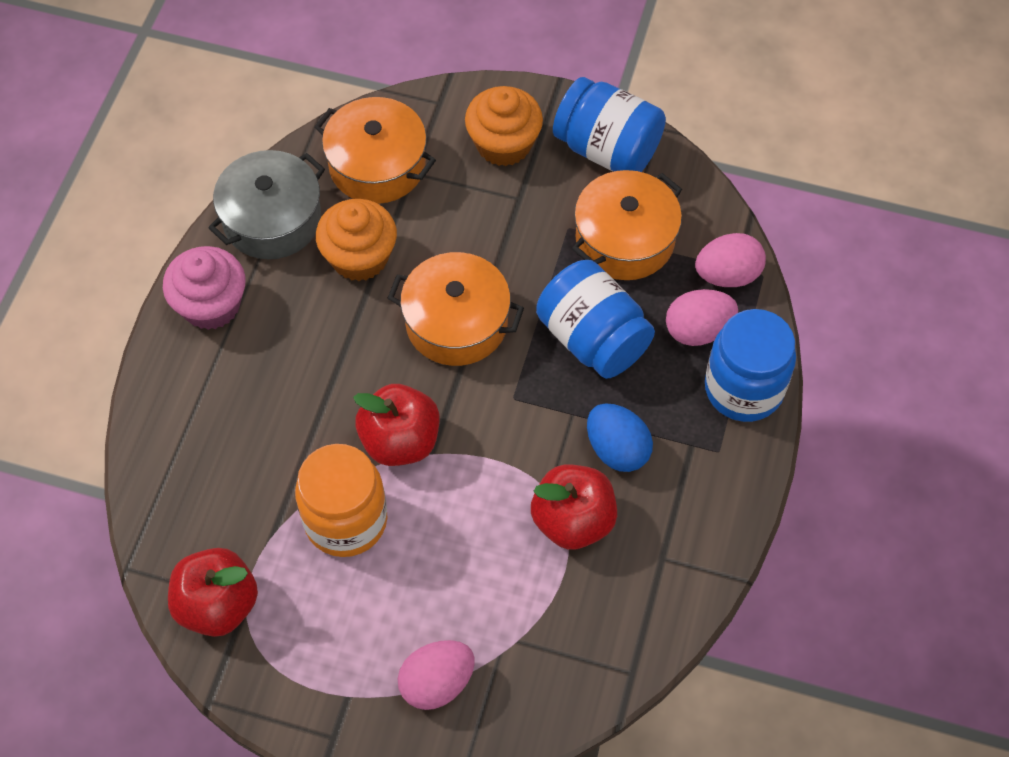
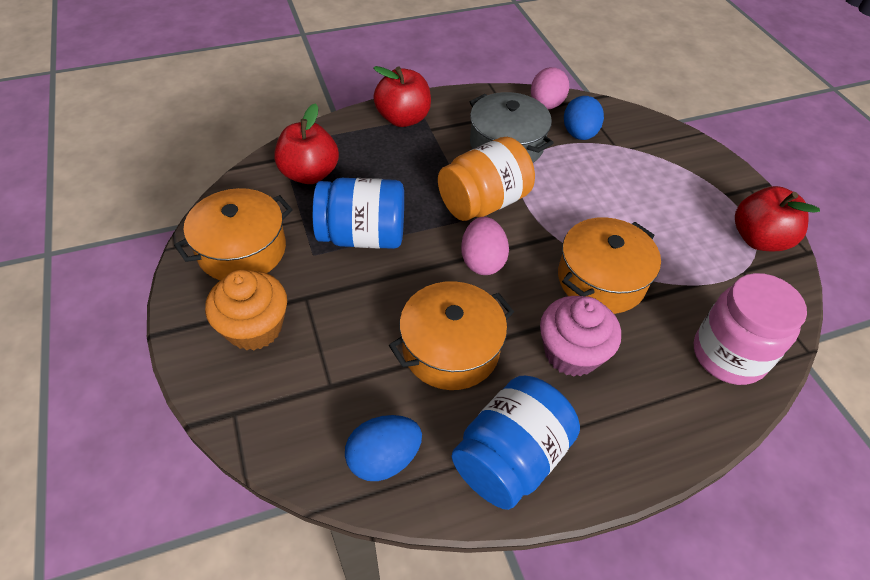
blue egg: 1 -> 2
blue jar: 3 -> 2
orange cupcake: 2 -> 1
pink egg: 3 -> 2
pink jar: 0 -> 1

